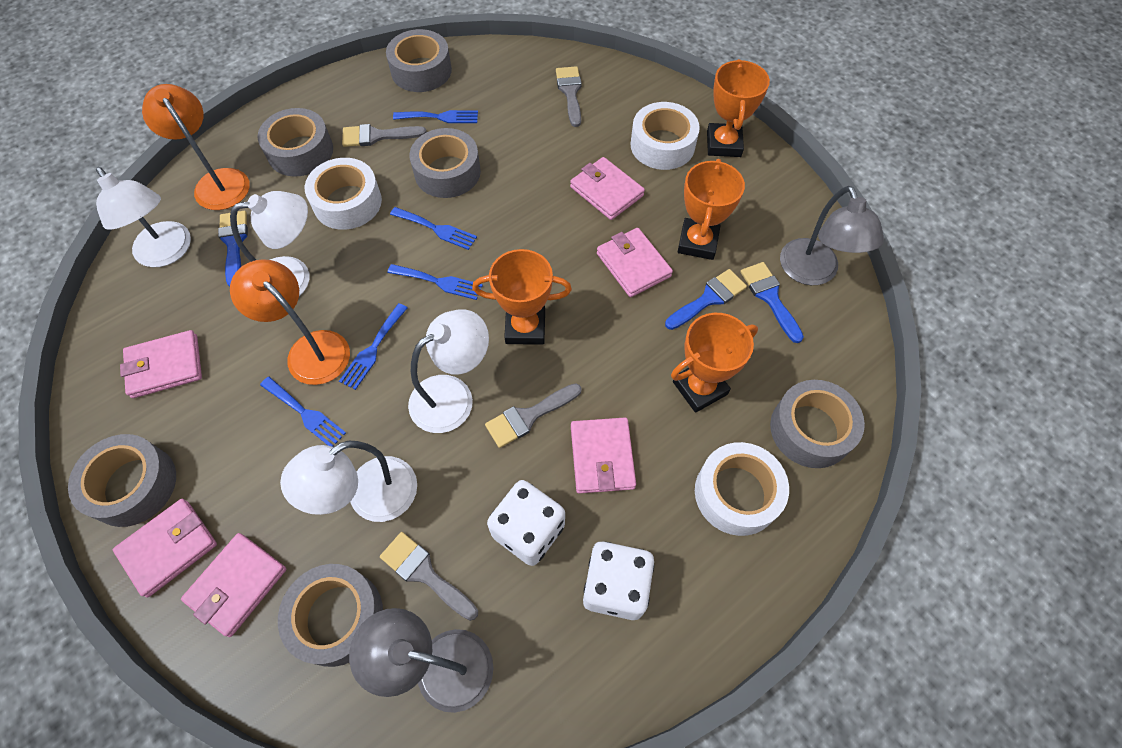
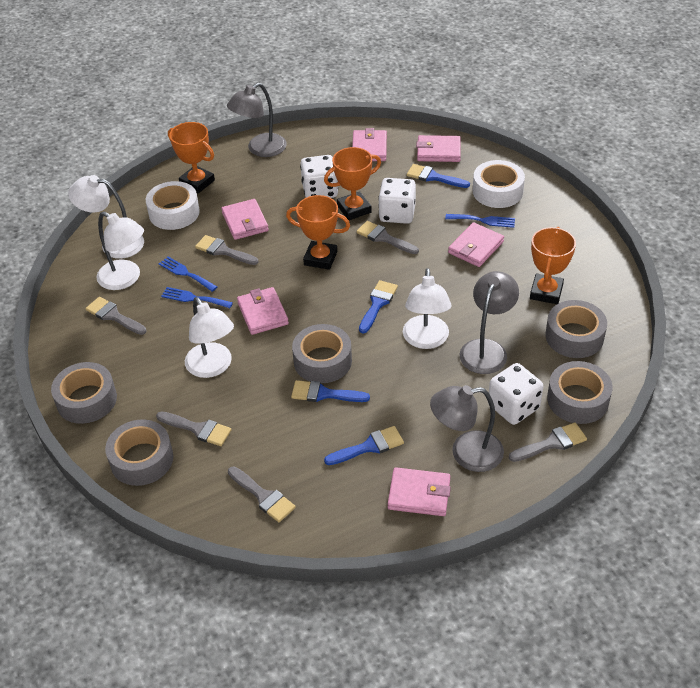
blue brush: 3 -> 4
blue fork: 5 -> 3
grey brush: 4 -> 6
grey lamp: 2 -> 3
grey tape: 6 -> 5
orange lamp: 2 -> 0
white dice: 2 -> 3
white tape: 3 -> 2

